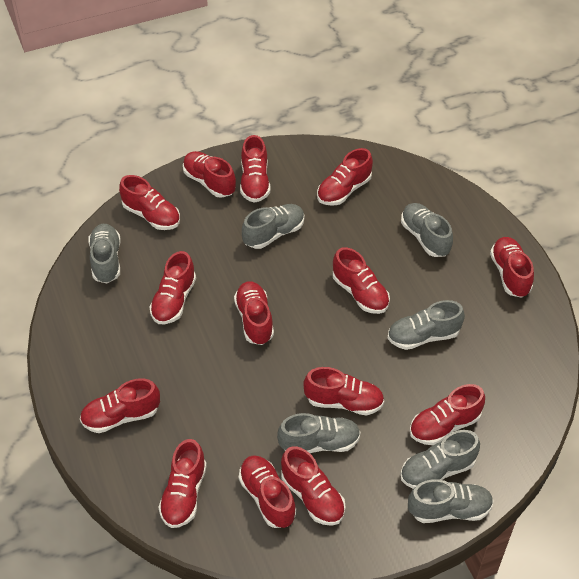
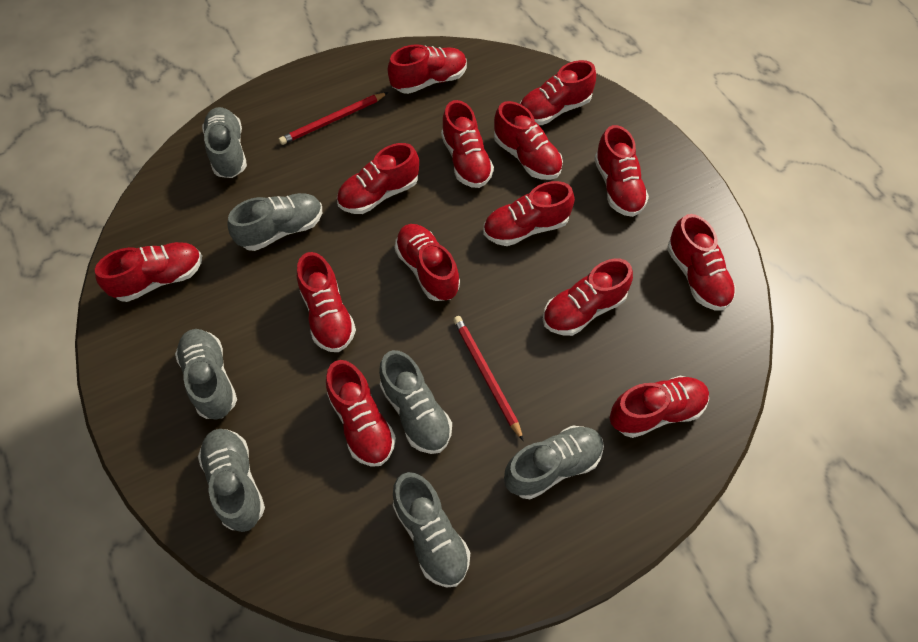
red pencil: 0 -> 2

